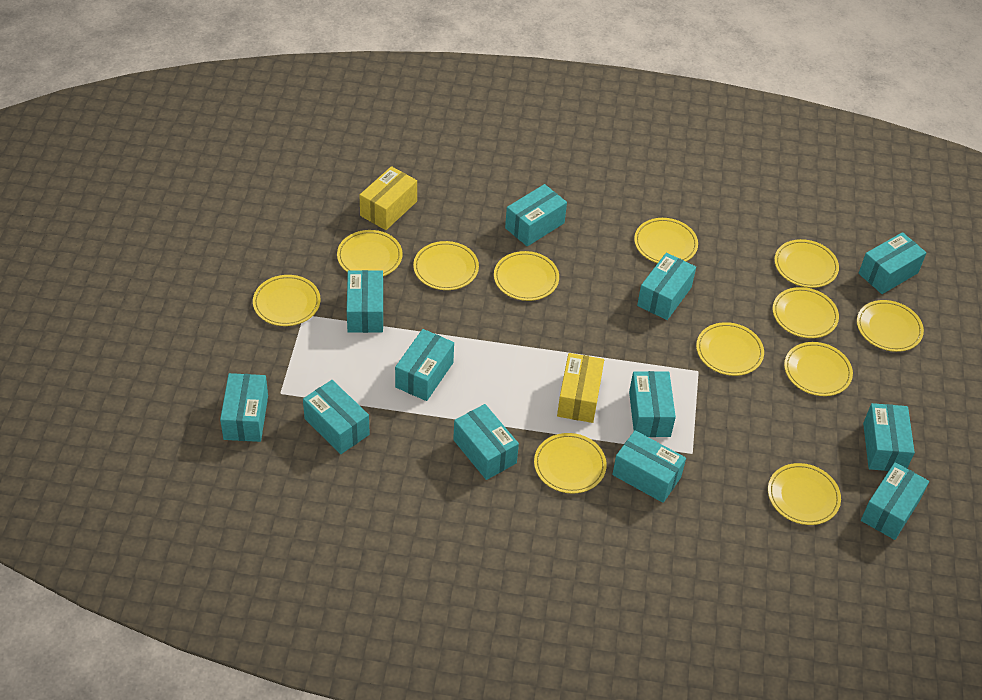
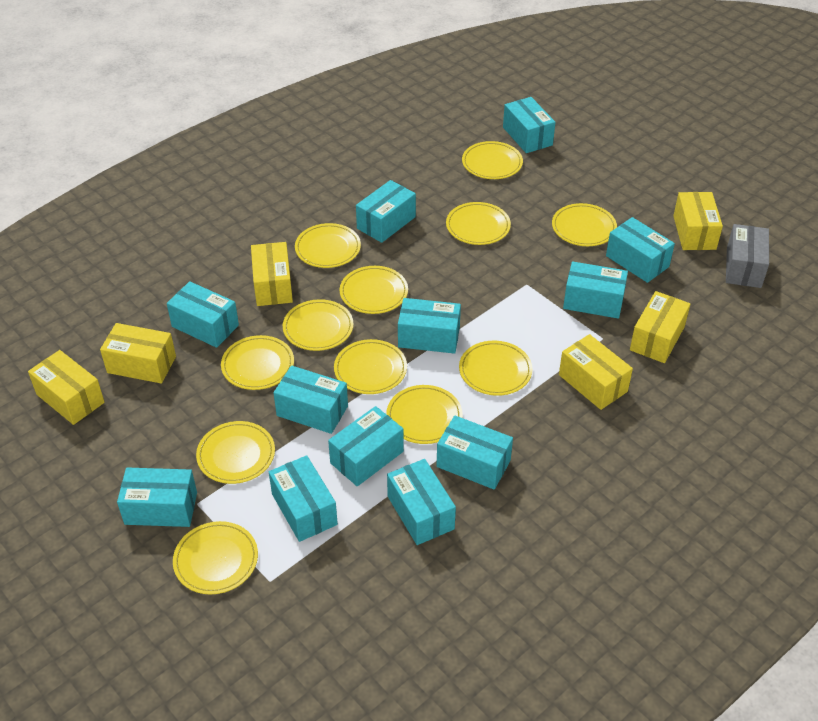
grey box: 0 -> 1
yellow box: 2 -> 6

